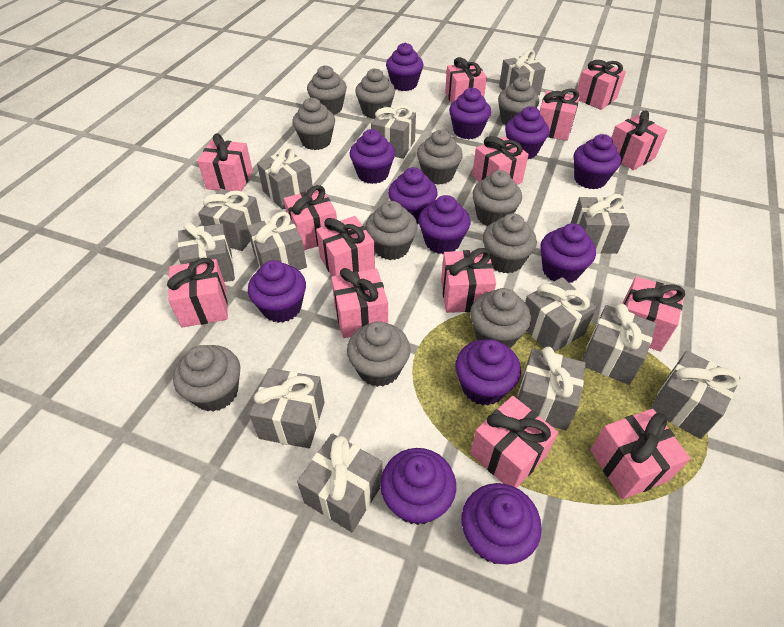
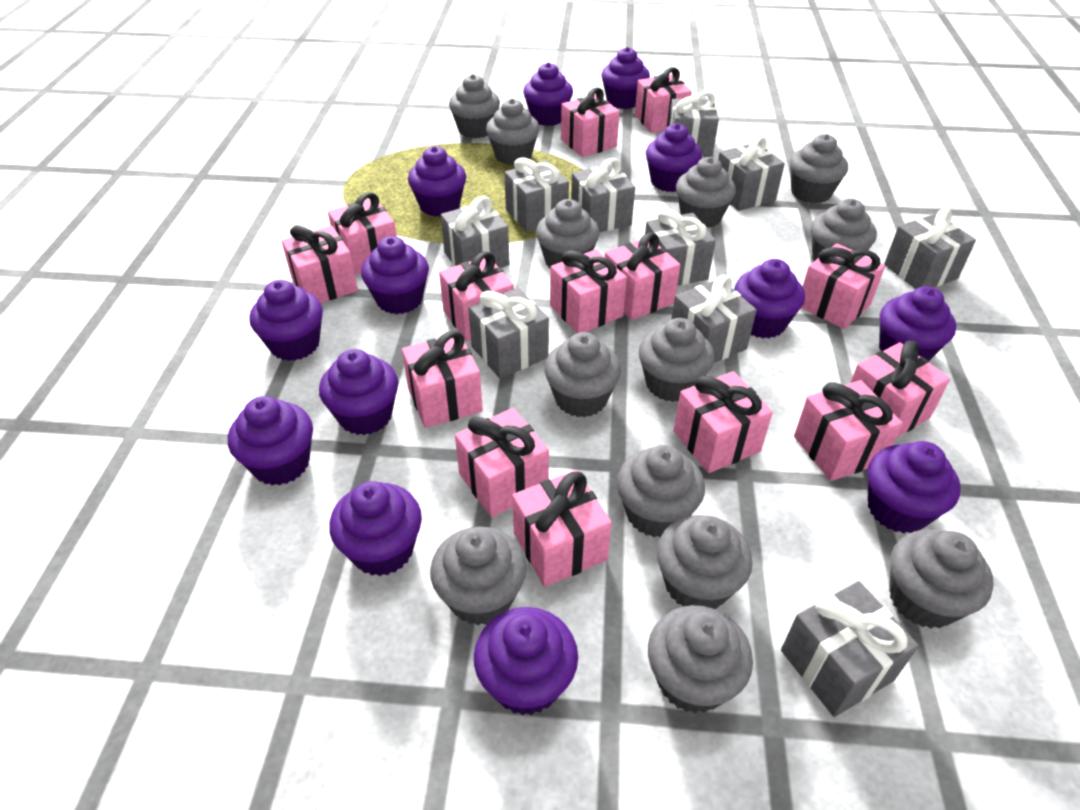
grey cupcake: 11 -> 13
grey gift: 13 -> 10
purple cupcake: 12 -> 13

